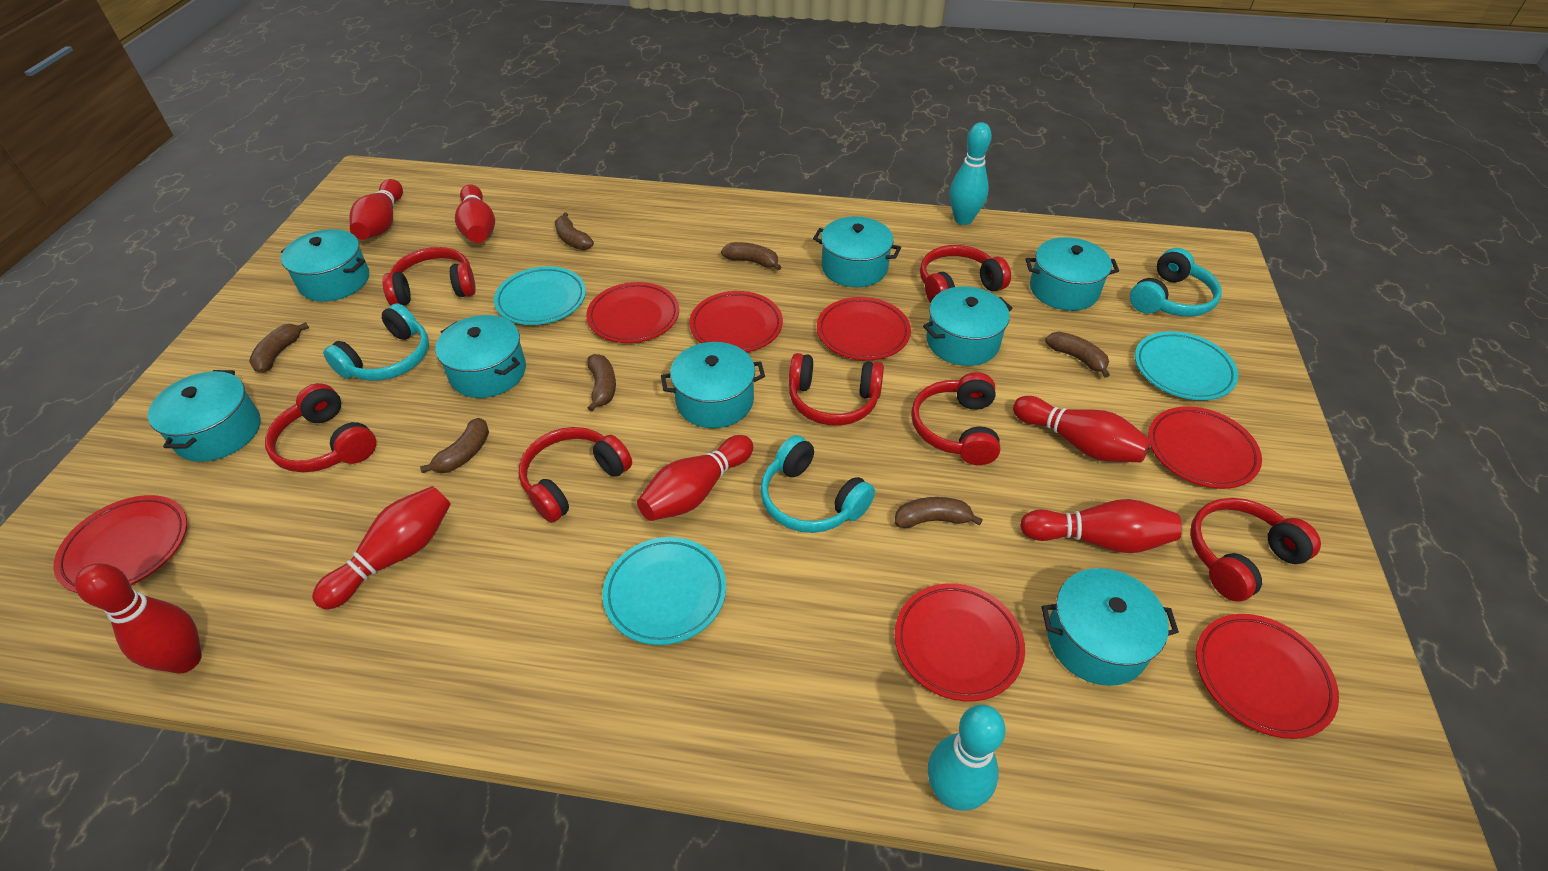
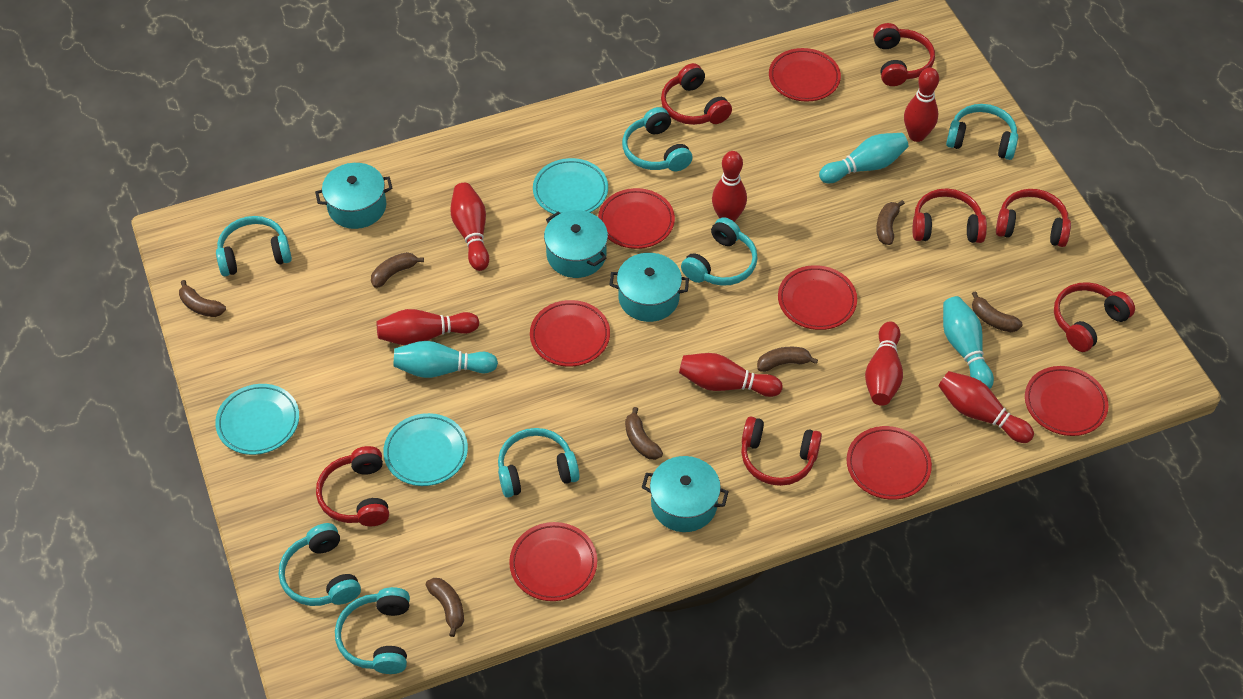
turquoise bowling pin: 2 -> 3
turquoise headphones: 3 -> 7
turquoise pot: 8 -> 4

